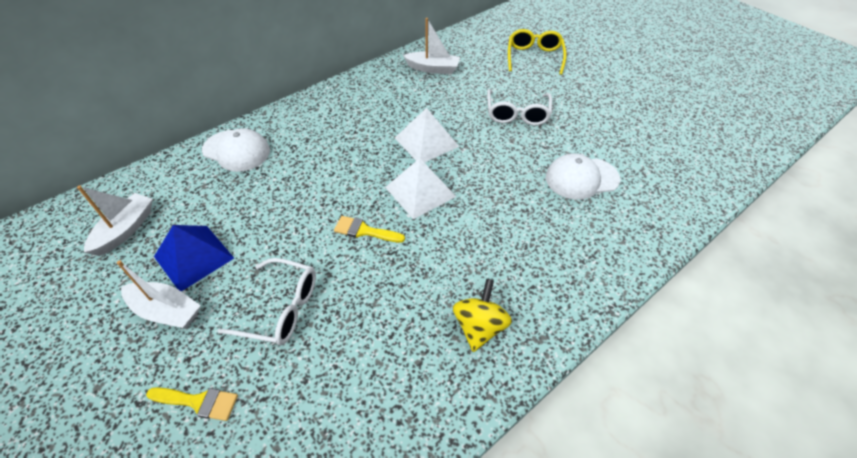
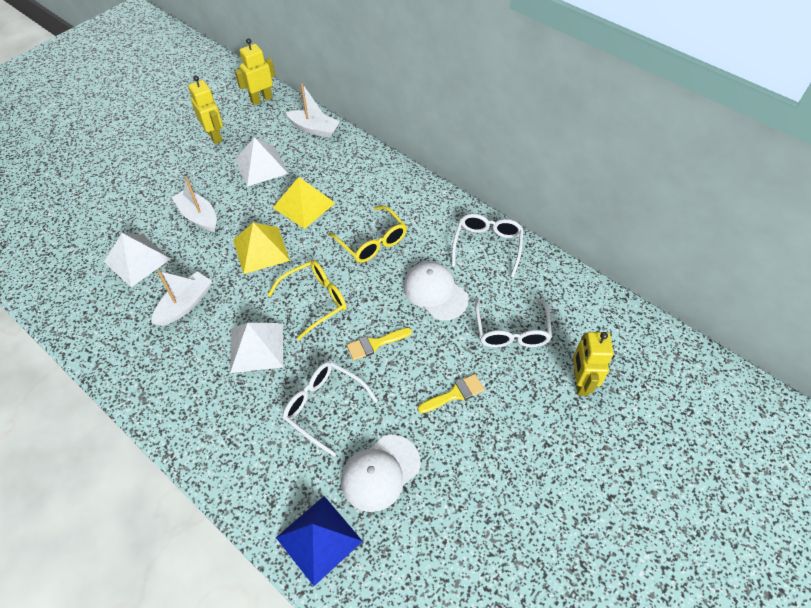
white glasses: 2 -> 3
white pyramid: 2 -> 3
yellow glasses: 1 -> 2
yellow pyramid: 0 -> 2
yellow robot: 0 -> 3
yellow spinning top: 1 -> 0

